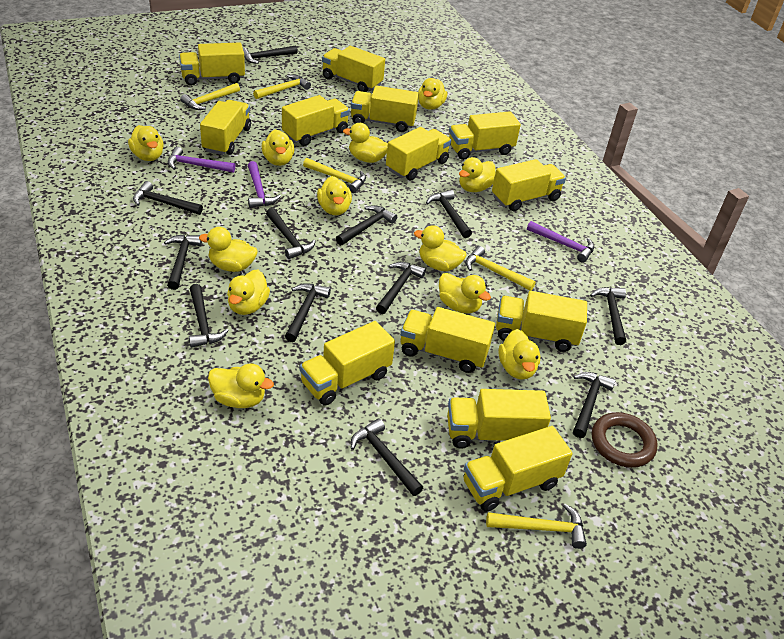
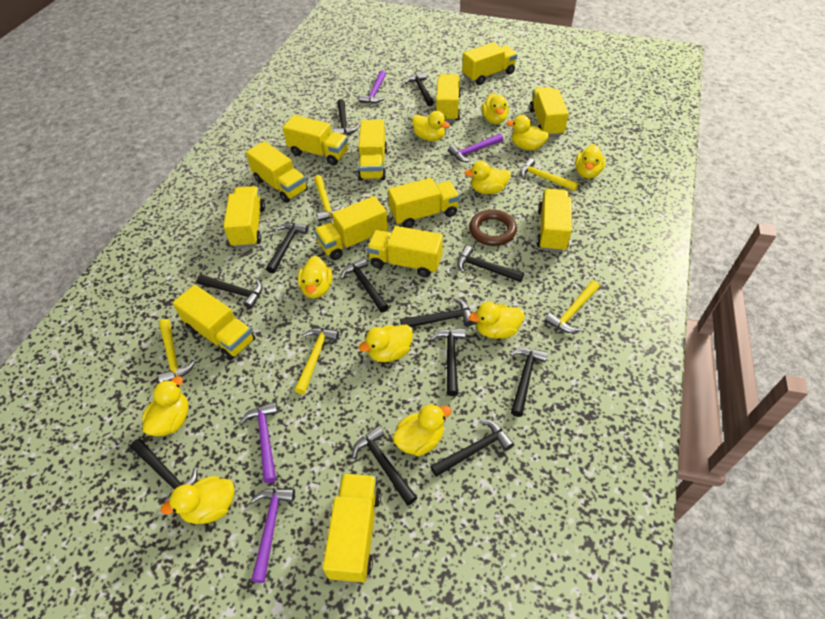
purple hammer: 3 -> 4
yellow duck: 12 -> 11

